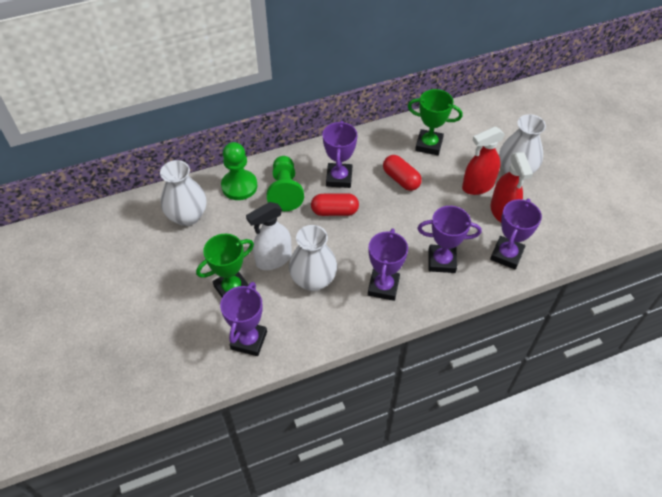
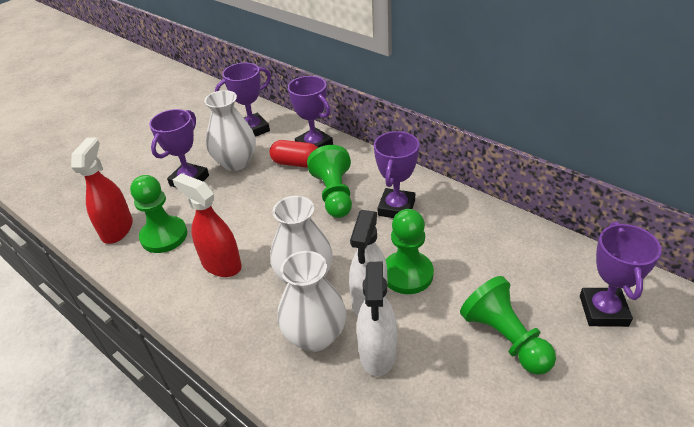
green pawn: 2 -> 4
green trophy: 2 -> 0
red capsule: 2 -> 1
white spray bottle: 1 -> 2

